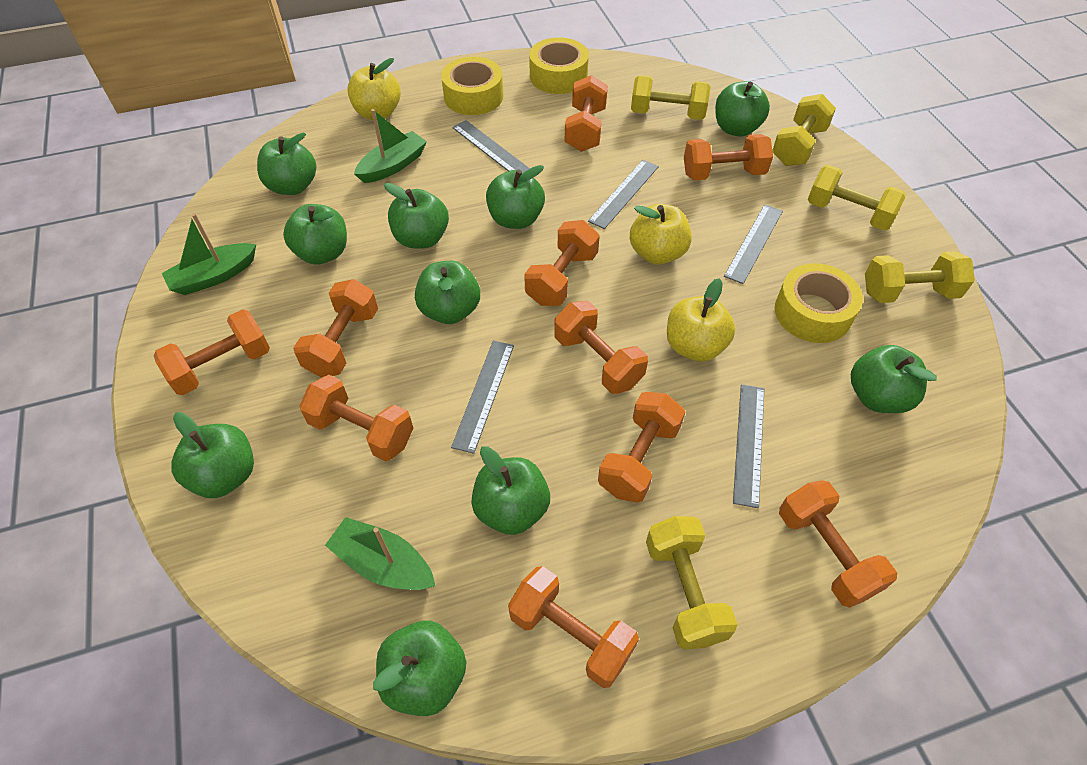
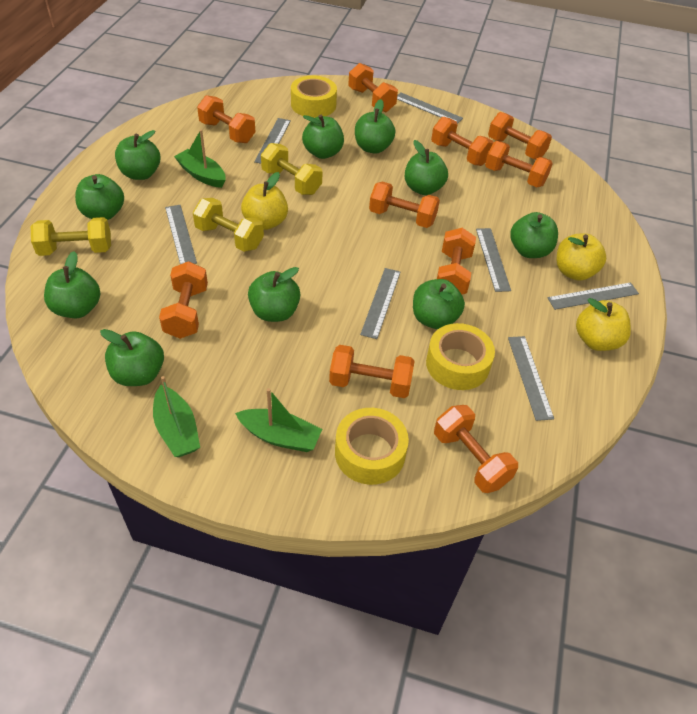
grey ruler: 5 -> 7
yellow dumbbell: 5 -> 3

